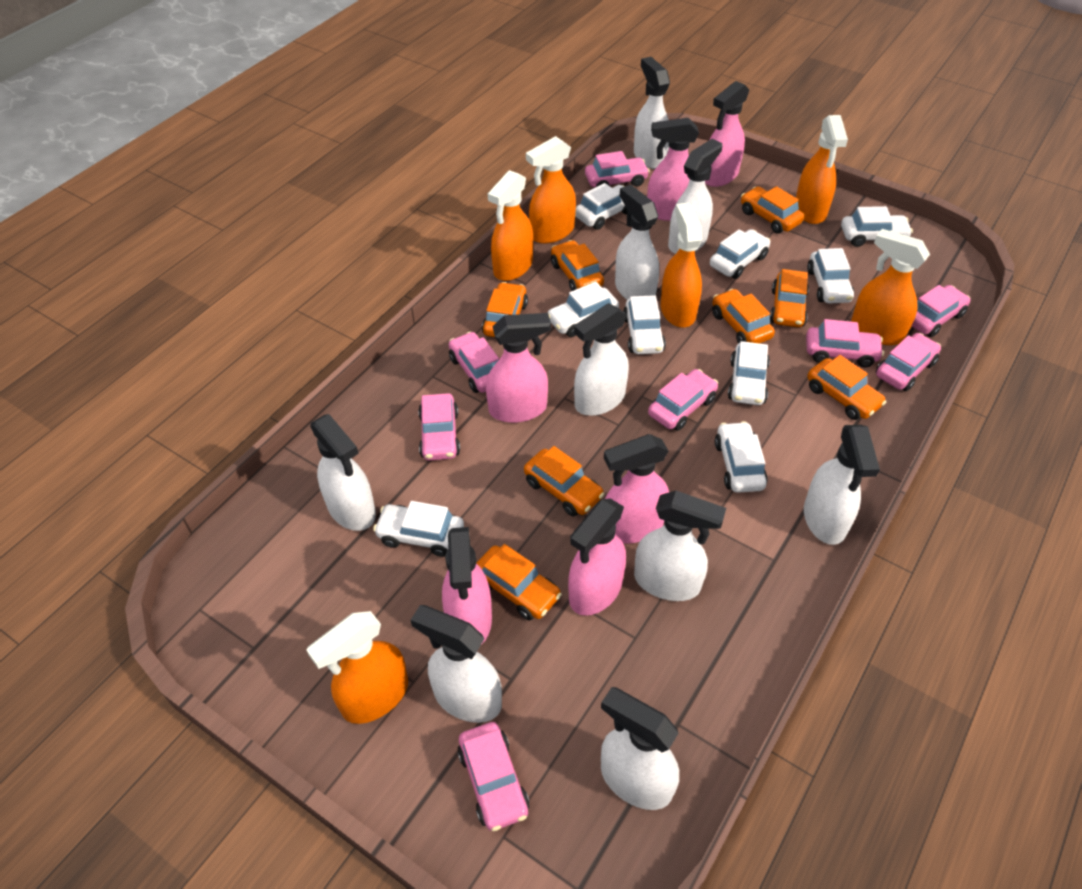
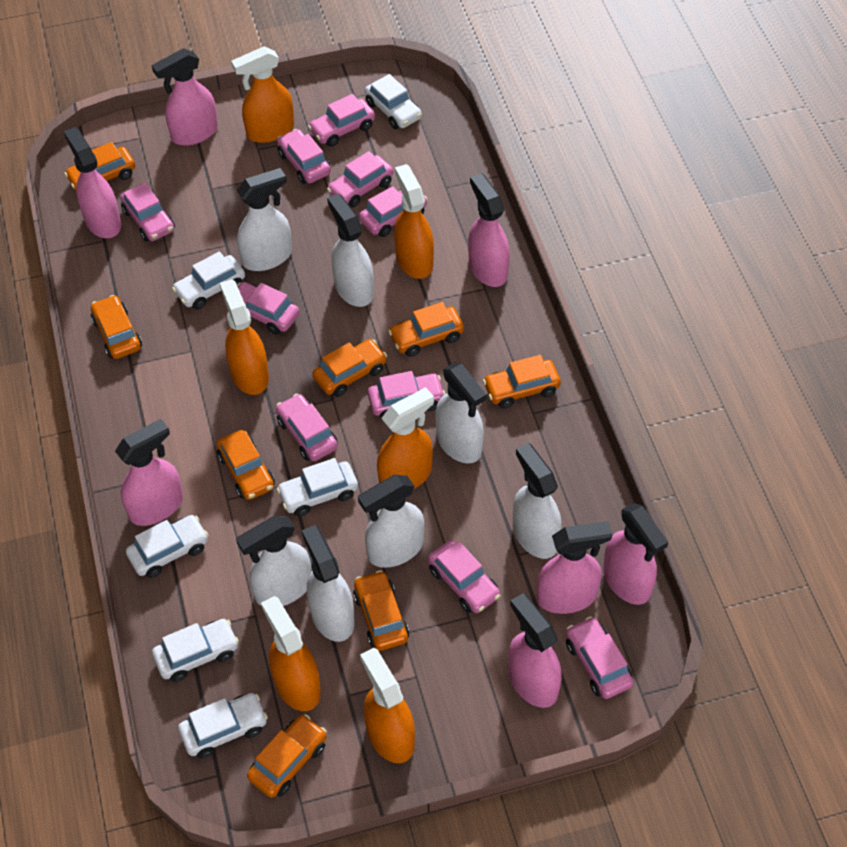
pink car: 8 -> 10
pink spray bottle: 6 -> 7
white car: 9 -> 6
white spray bottle: 9 -> 7

